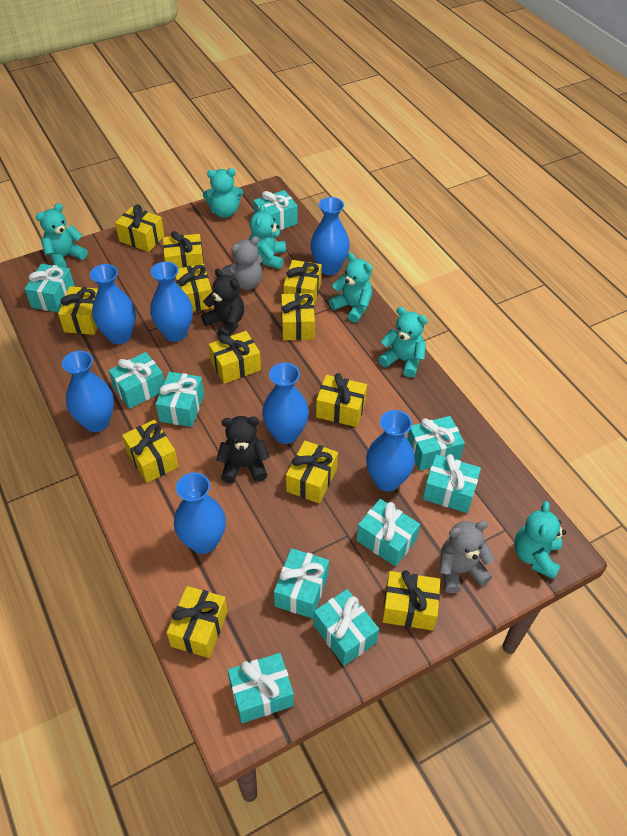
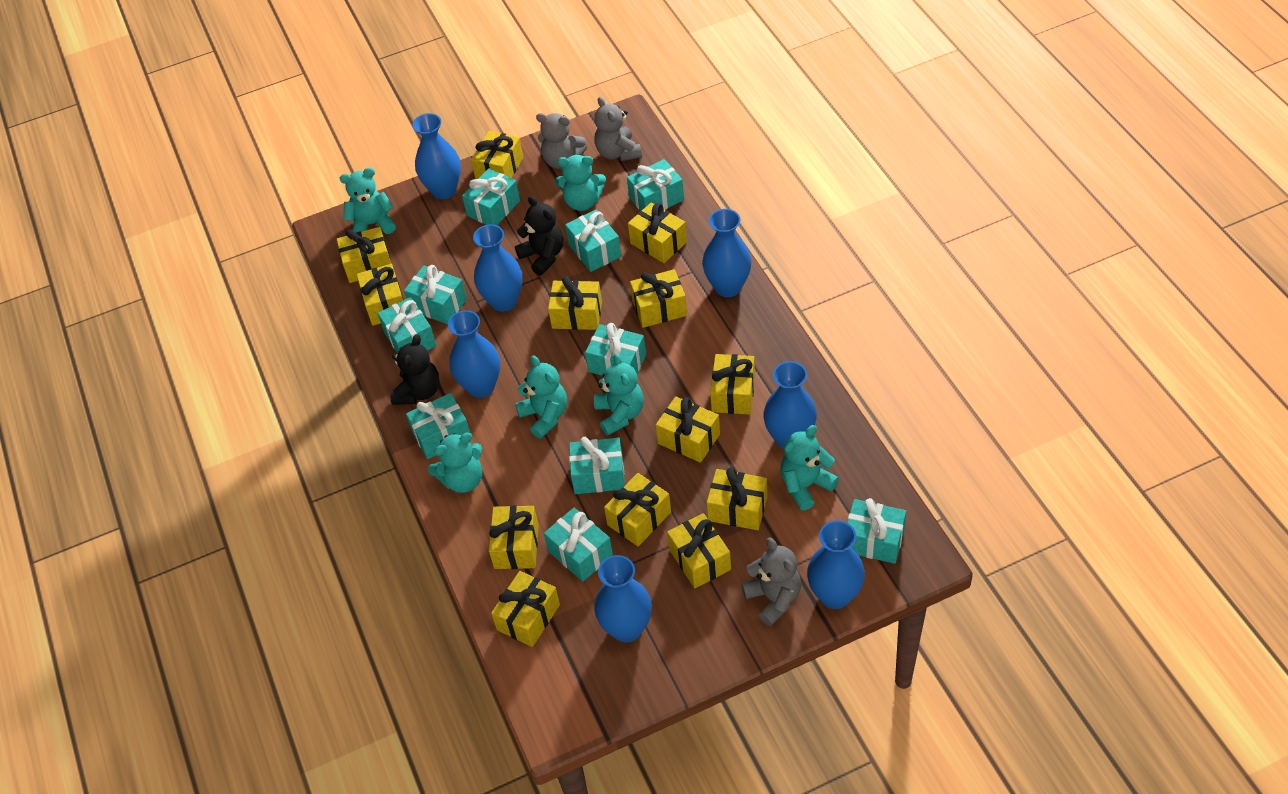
grey teddy bear: 2 -> 3
yellow gift: 12 -> 13

